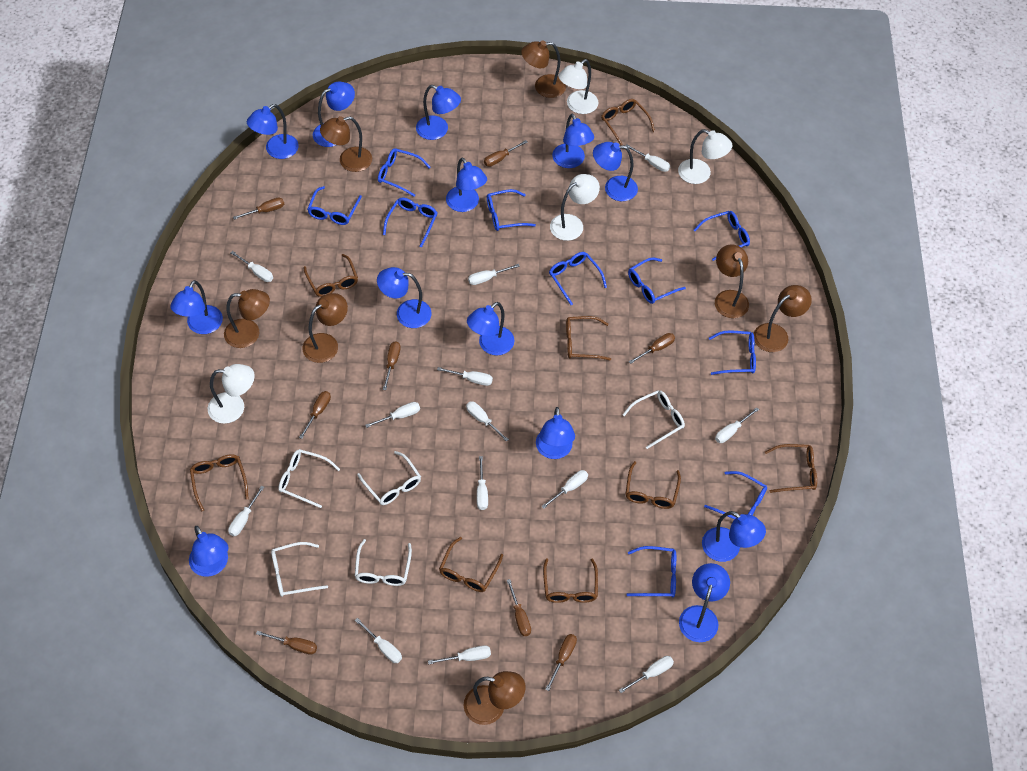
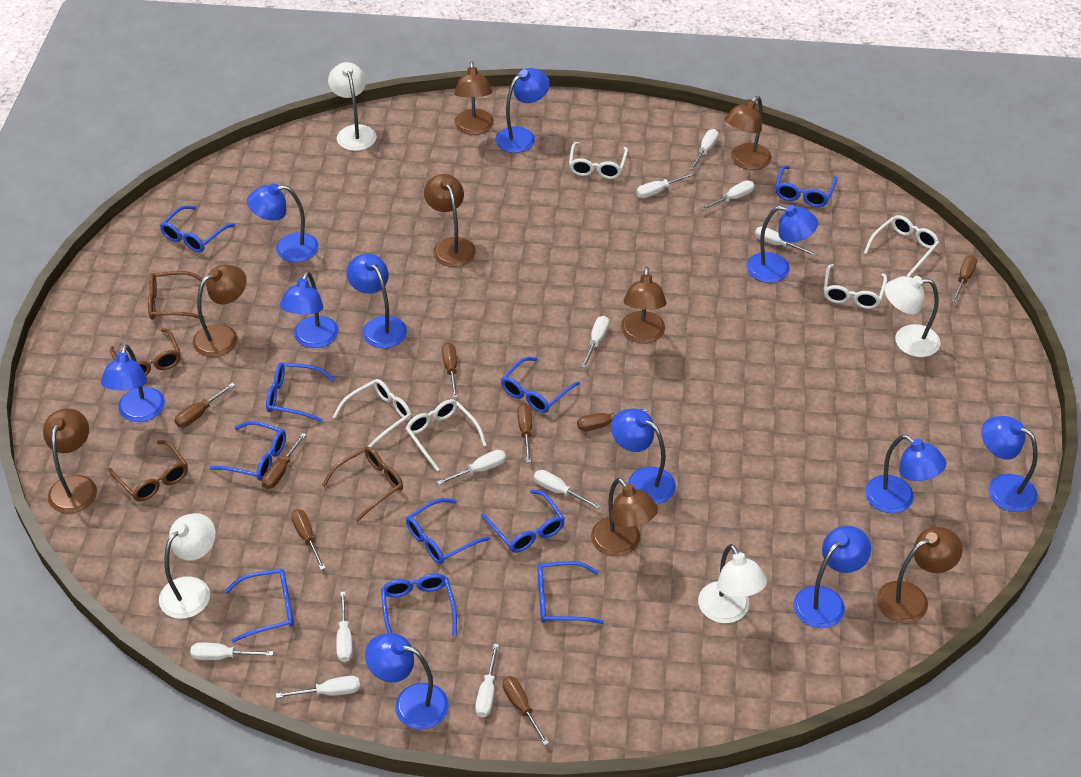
blue lamp: 13 -> 11
brown glasses: 8 -> 4
brown lamp: 7 -> 8
white screwdriver: 13 -> 11

